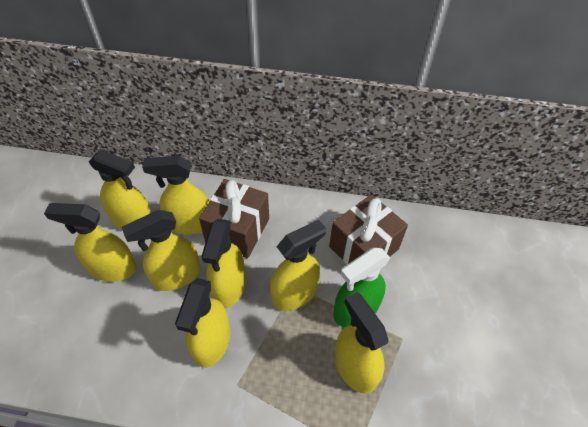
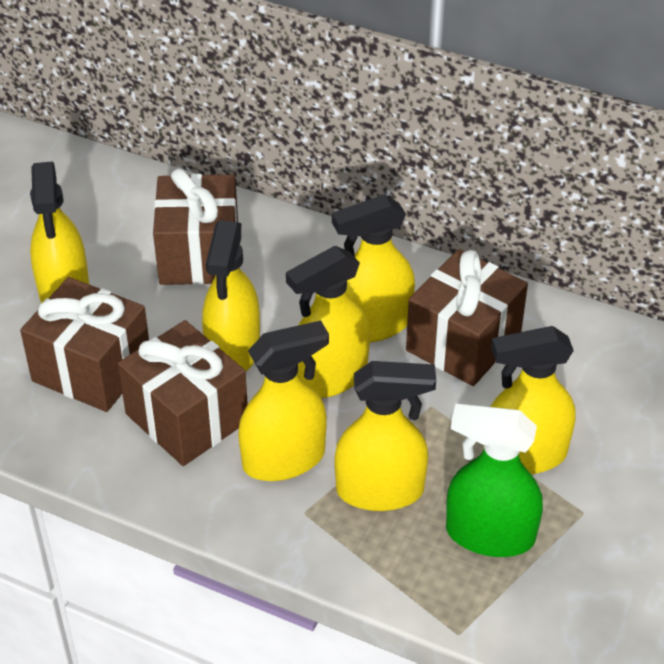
brown gift: 2 -> 4
yellow spray bottle: 8 -> 7

